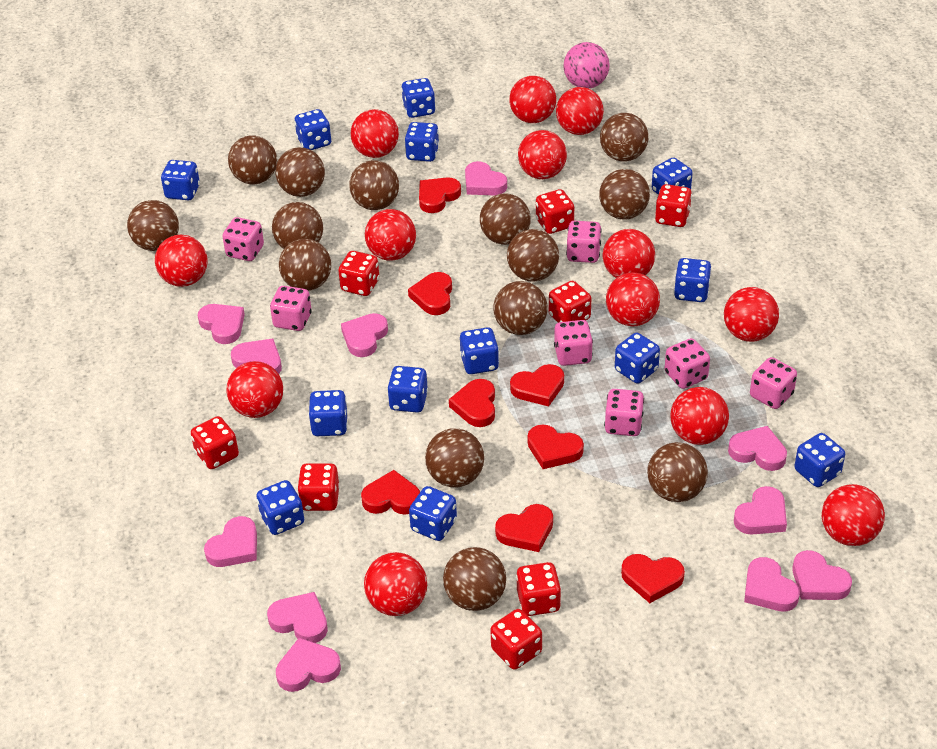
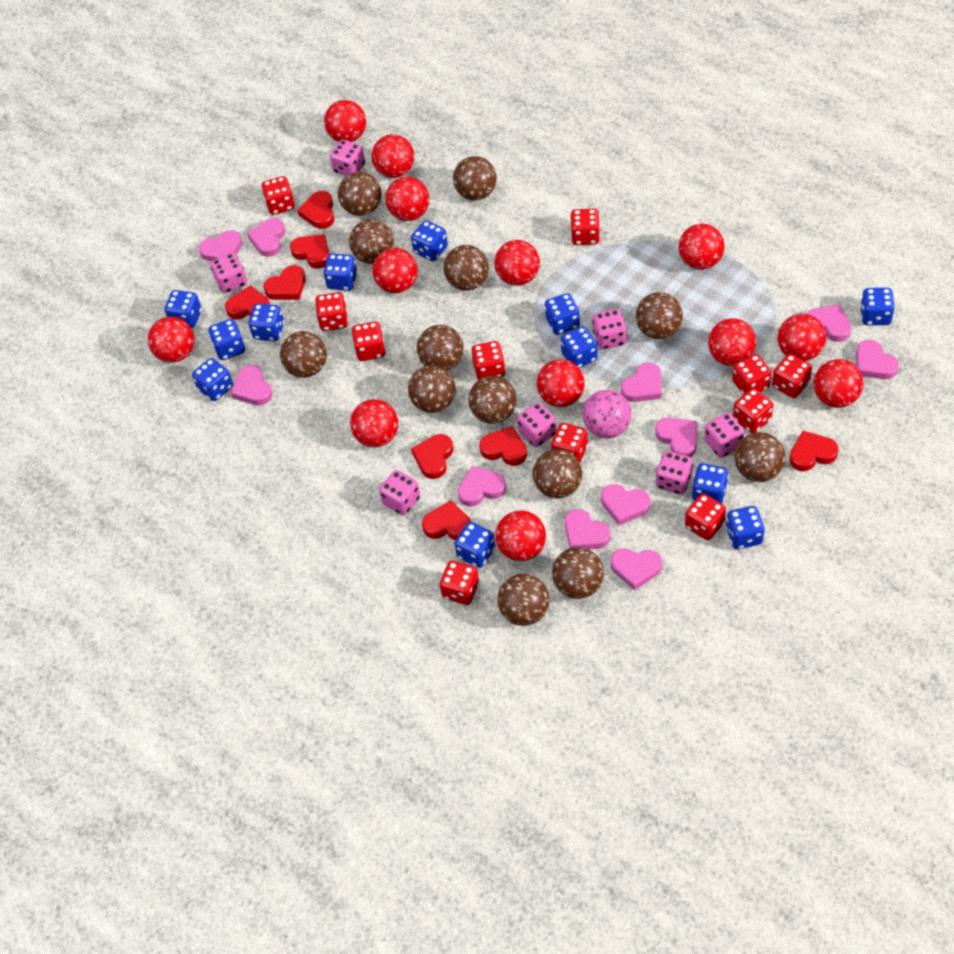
blue dice: 13 -> 12
brown ball: 14 -> 13
red dice: 8 -> 11

